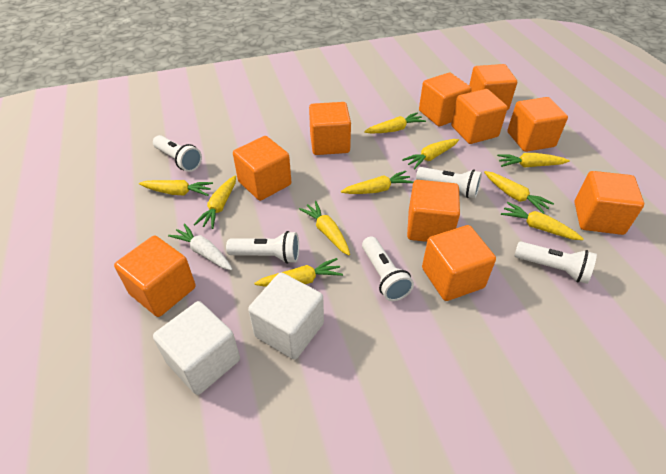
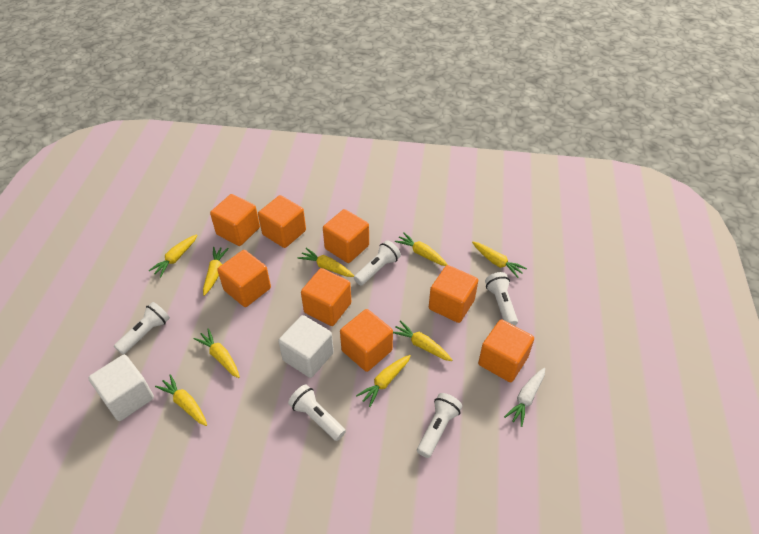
orange cube: 10 -> 8
yellow carrot: 10 -> 9

